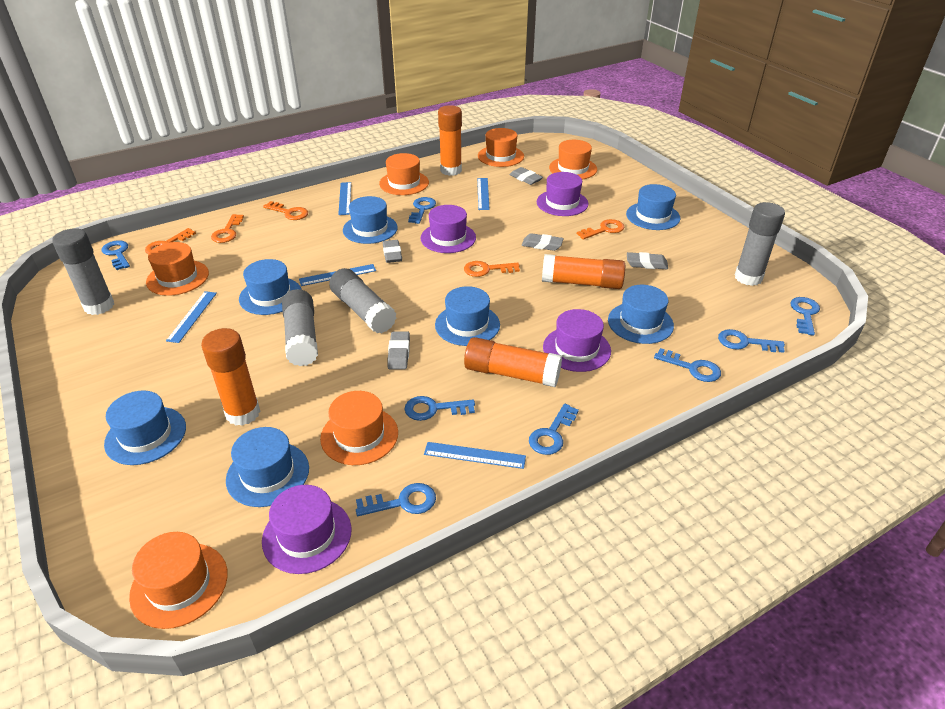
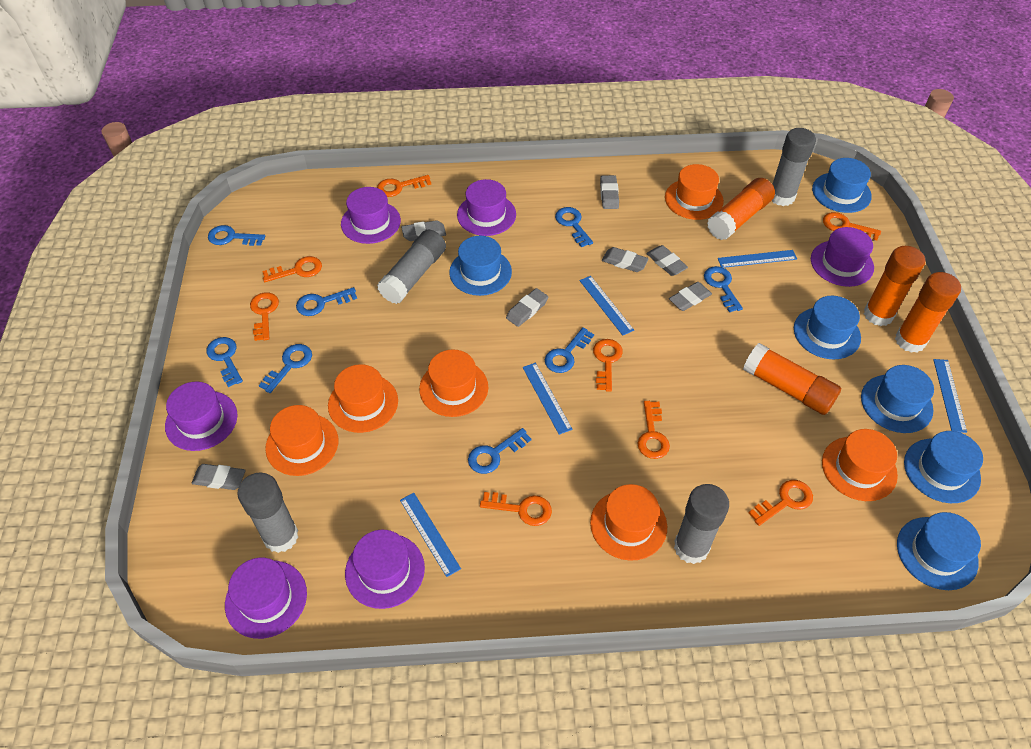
blue hat: 7 -> 6
grey eraser: 5 -> 7
orange key: 5 -> 8
purple hat: 4 -> 6

